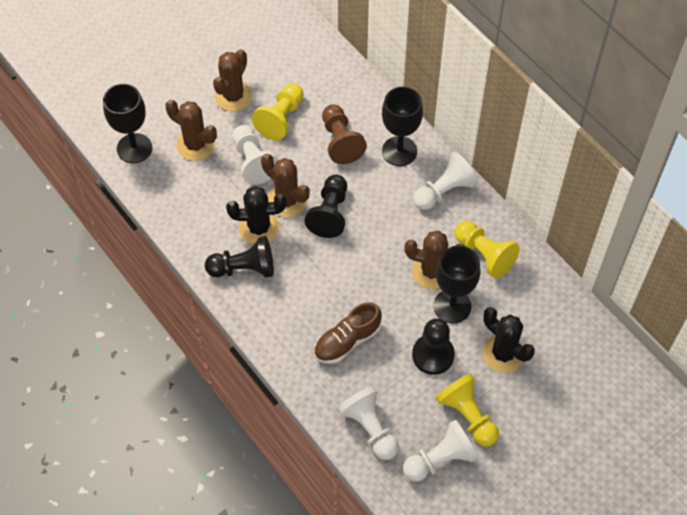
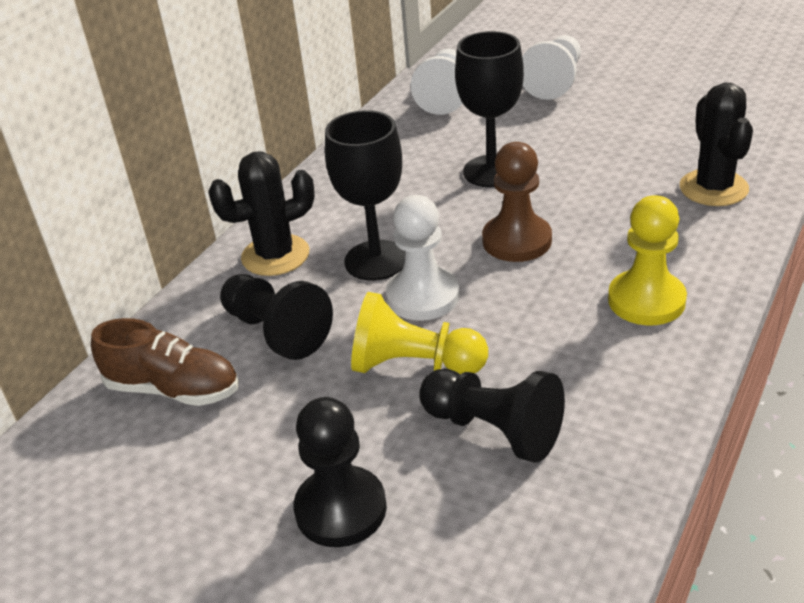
black goblet: 3 -> 2
brown cactus: 4 -> 0
white pawn: 4 -> 3
yellow pawn: 3 -> 2

